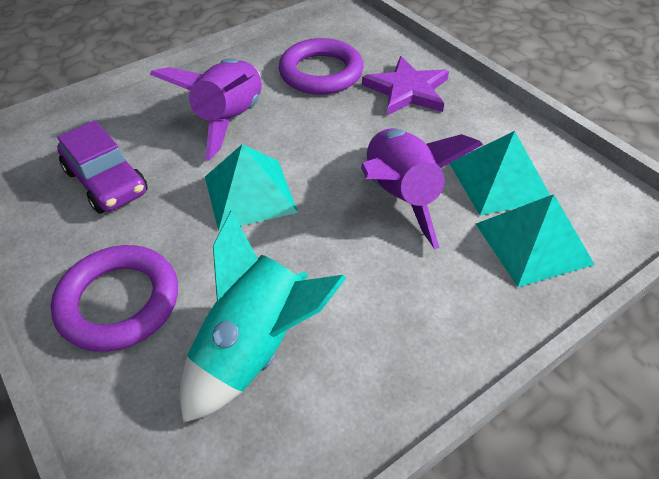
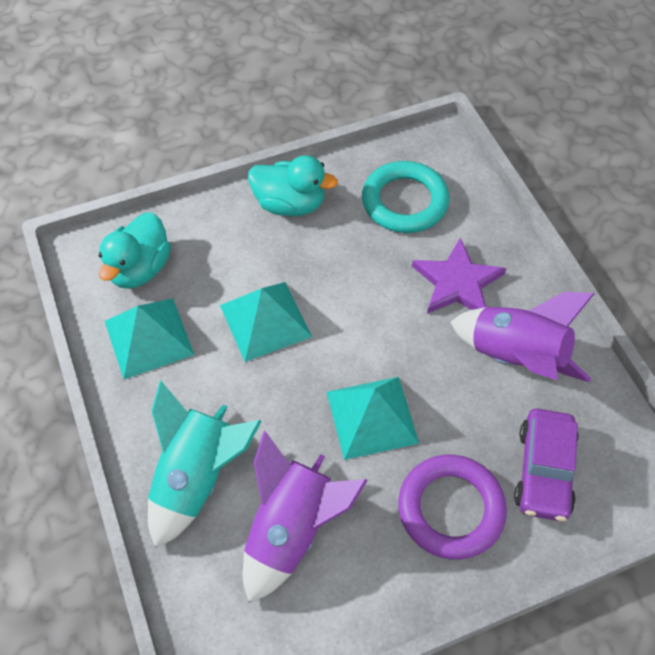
purple ring: 2 -> 1
turquoise duck: 0 -> 2
turquoise ring: 0 -> 1

